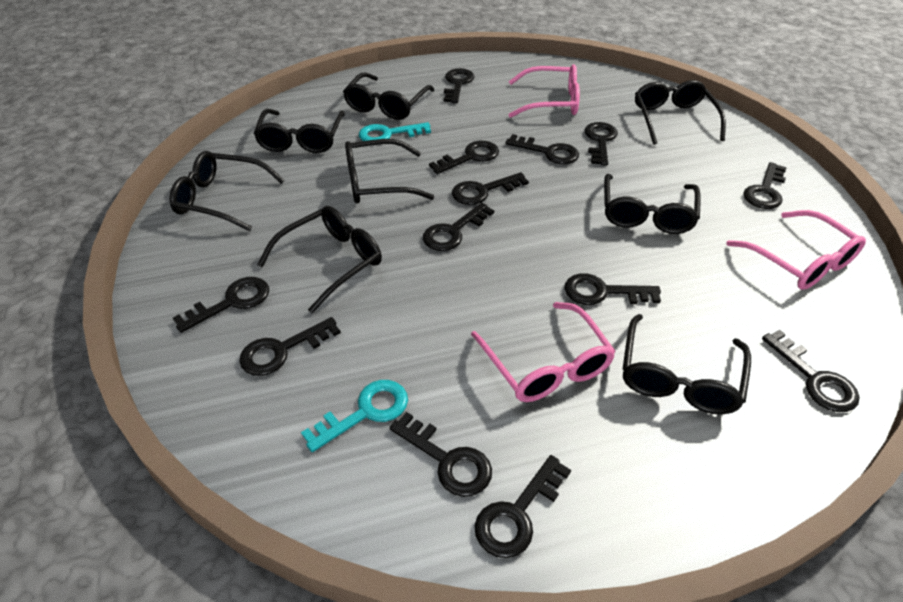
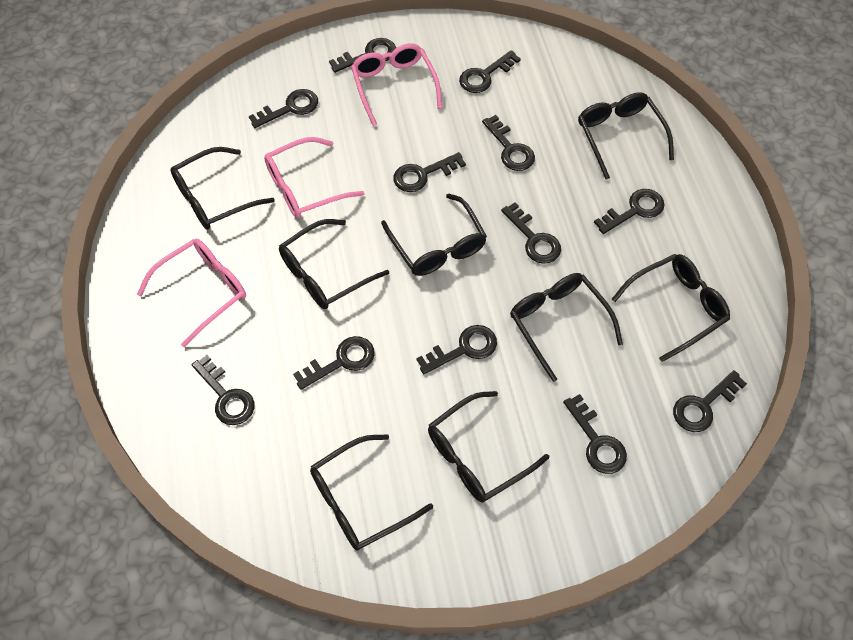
black key: 13 -> 12
turquoise key: 2 -> 0

